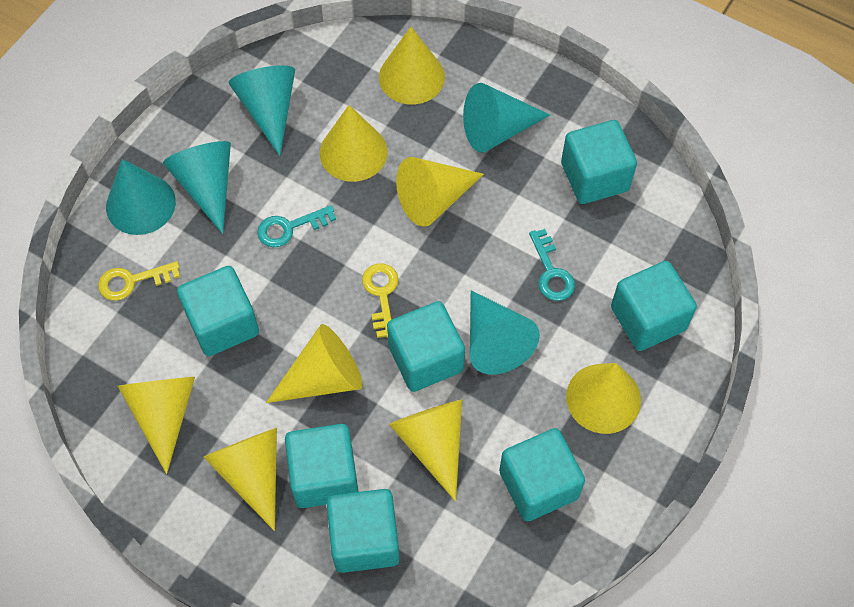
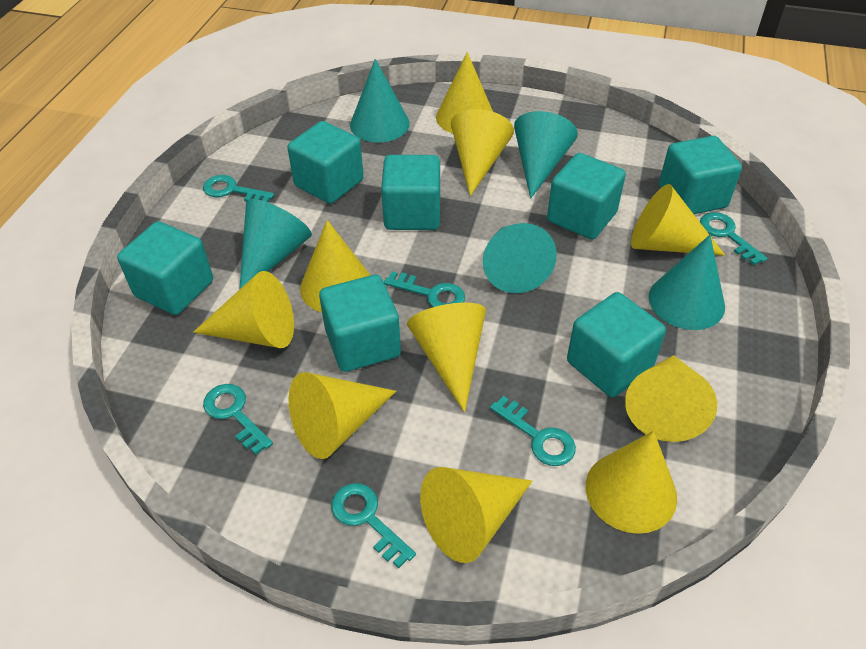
turquoise key: 2 -> 6
yellow cone: 8 -> 10
yellow key: 2 -> 0

